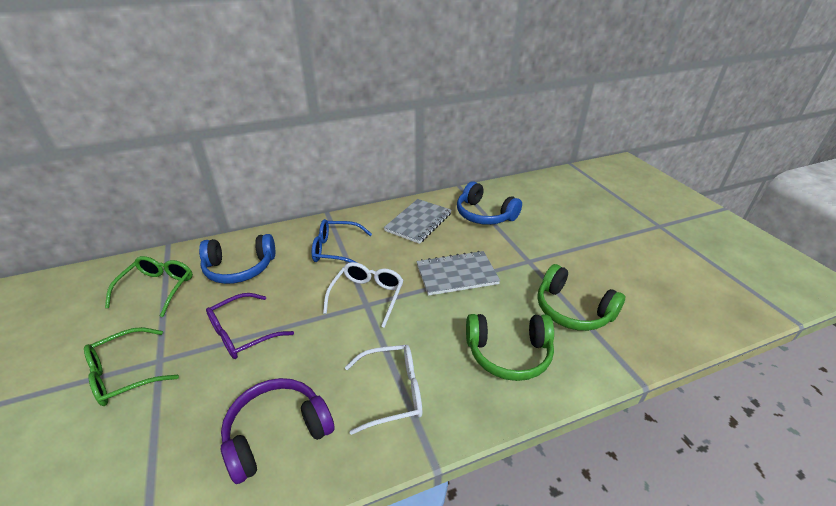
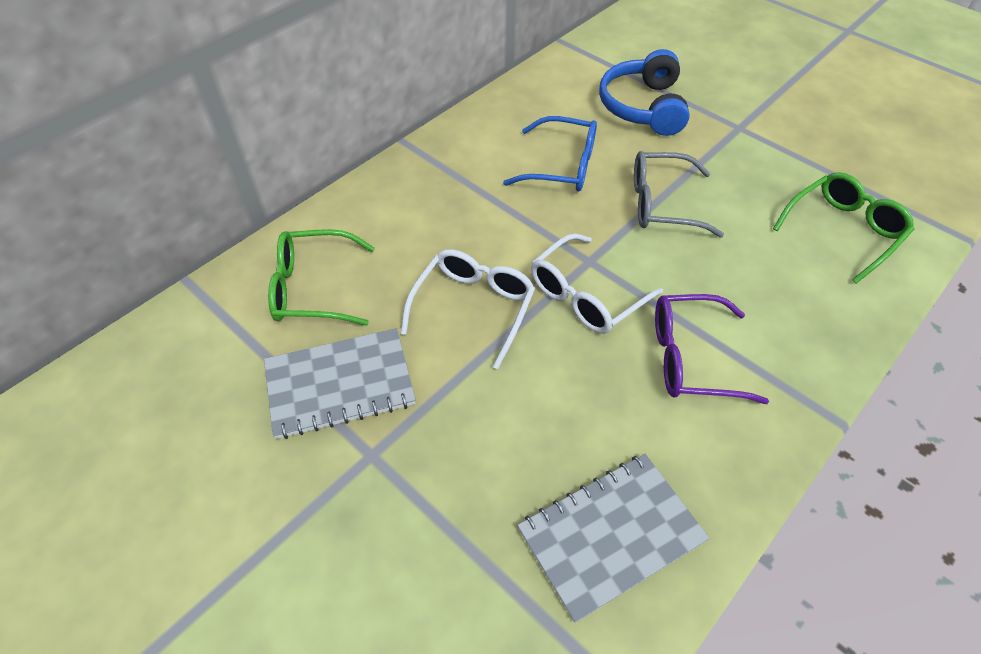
blue headphones: 2 -> 1
green headphones: 2 -> 0
grey glasses: 0 -> 1
purple headphones: 1 -> 0

